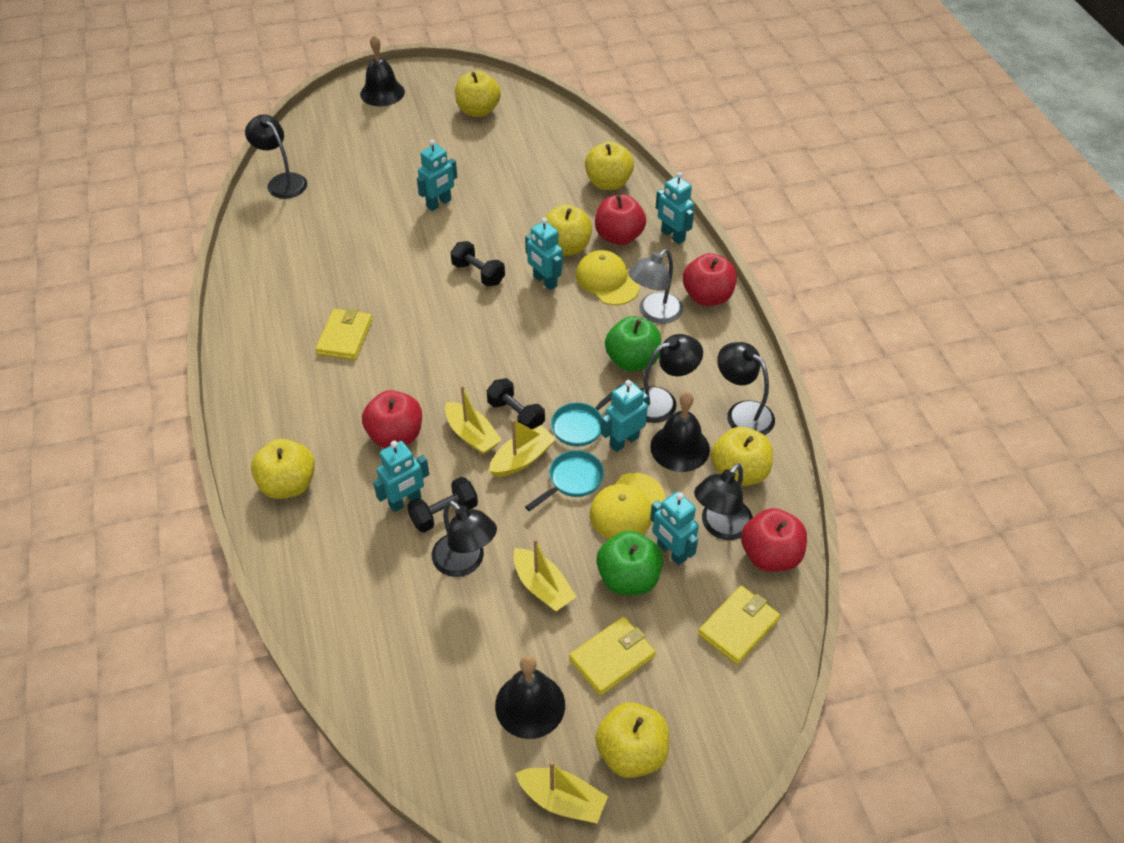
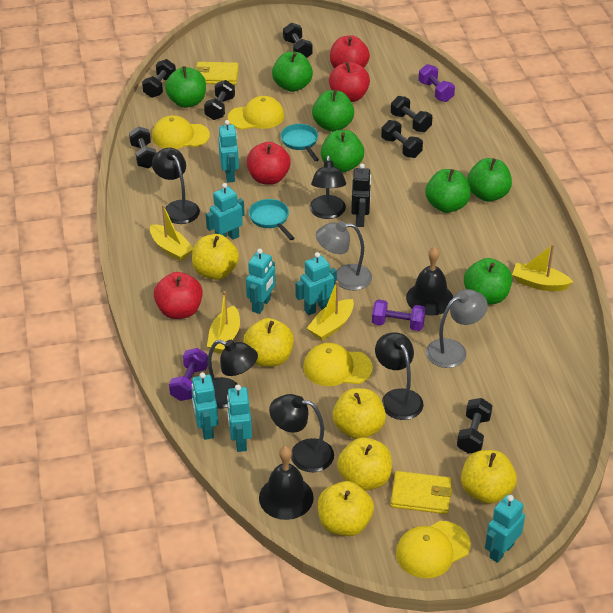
black bell: 3 -> 2
black dumbbell: 3 -> 7
black robot: 0 -> 1
green apple: 2 -> 7
grey lamp: 1 -> 2
purple dumbbell: 0 -> 3
turquoise robot: 6 -> 7
yellow cap: 2 -> 4
yellow wallet: 3 -> 2

